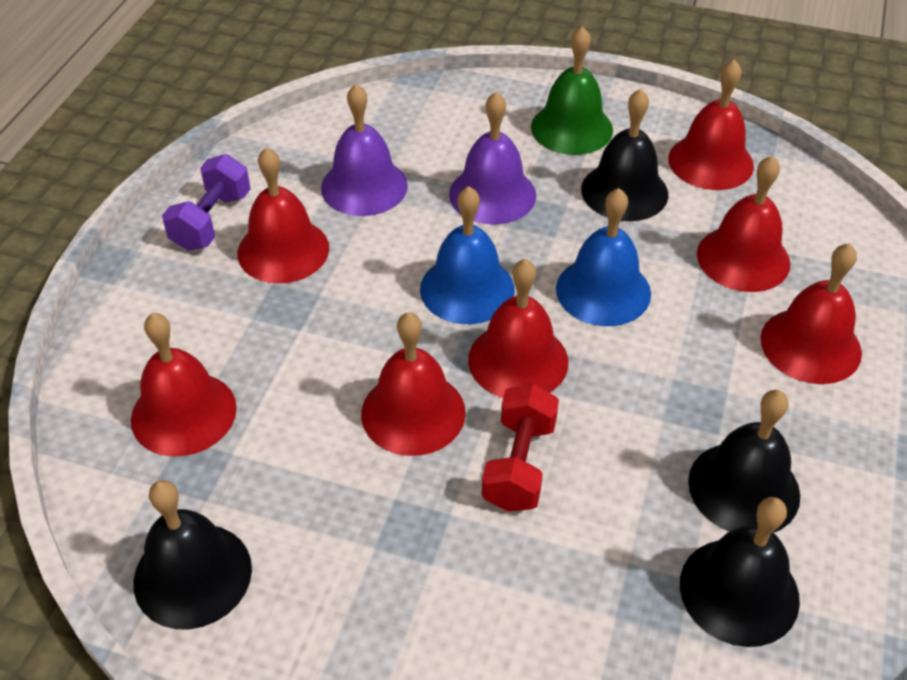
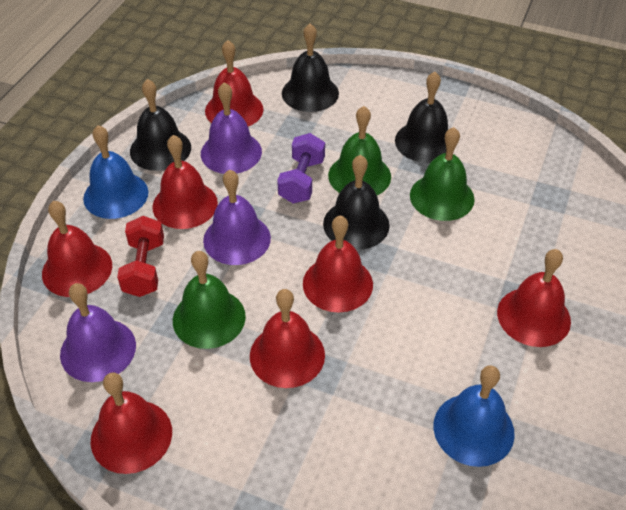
green bell: 1 -> 3
purple bell: 2 -> 3

